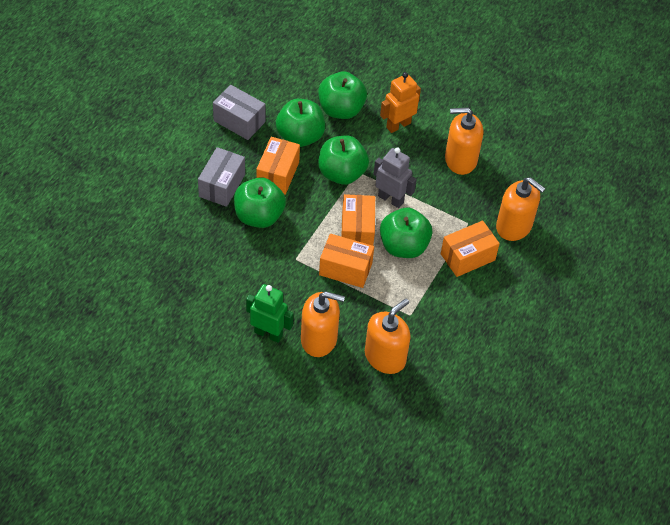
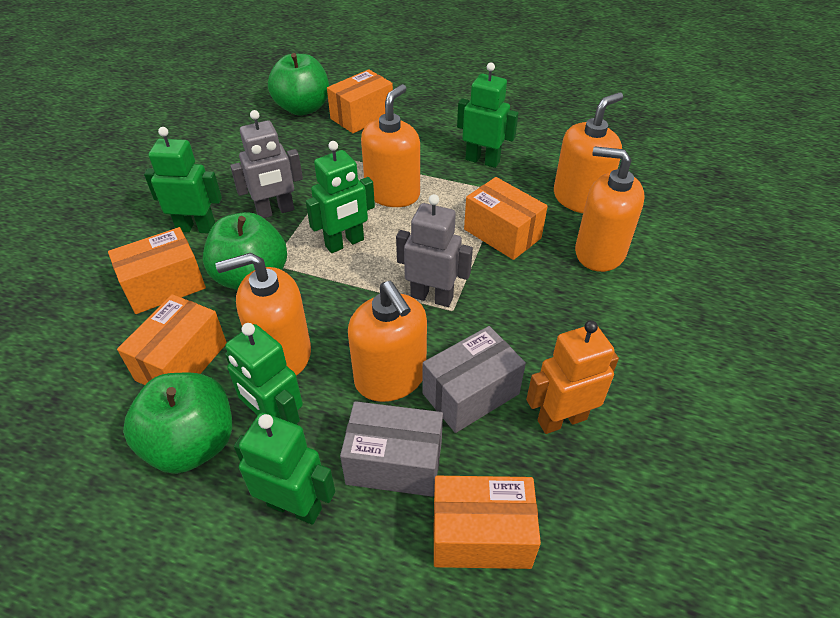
green apple: 5 -> 3
green robot: 1 -> 5
grey robot: 1 -> 2
orange box: 4 -> 5
orange soap dispenser: 4 -> 5

